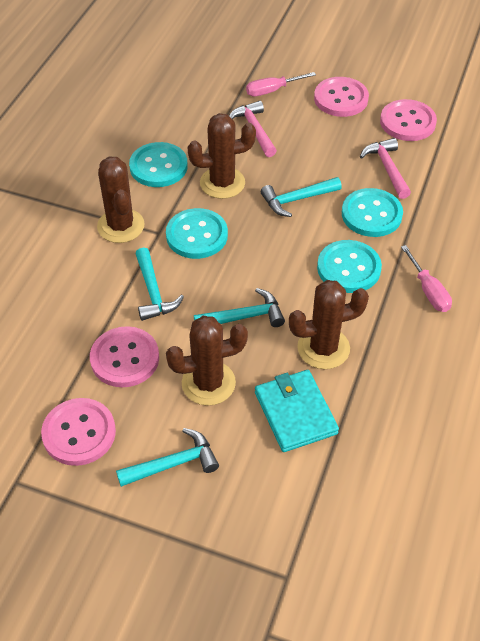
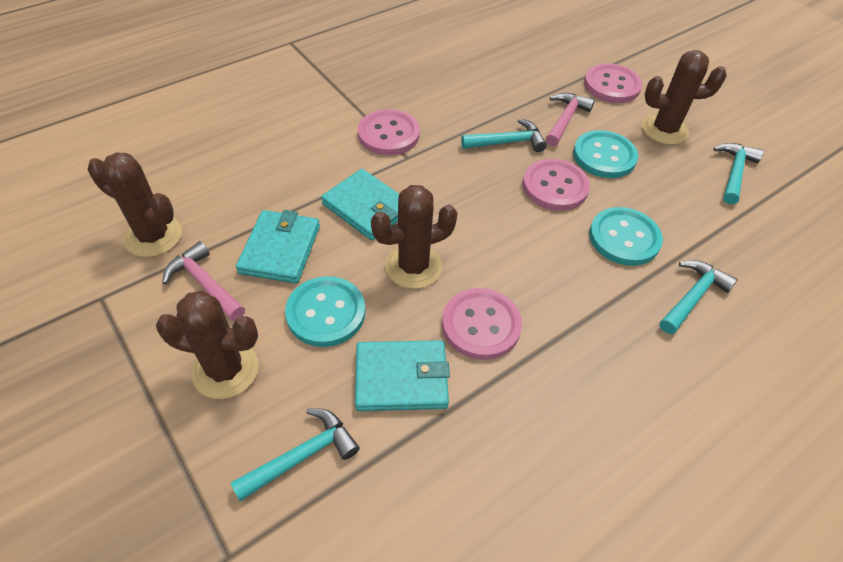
pink screwdriver: 2 -> 0
turquoise button: 4 -> 3
turquoise wallet: 1 -> 3

